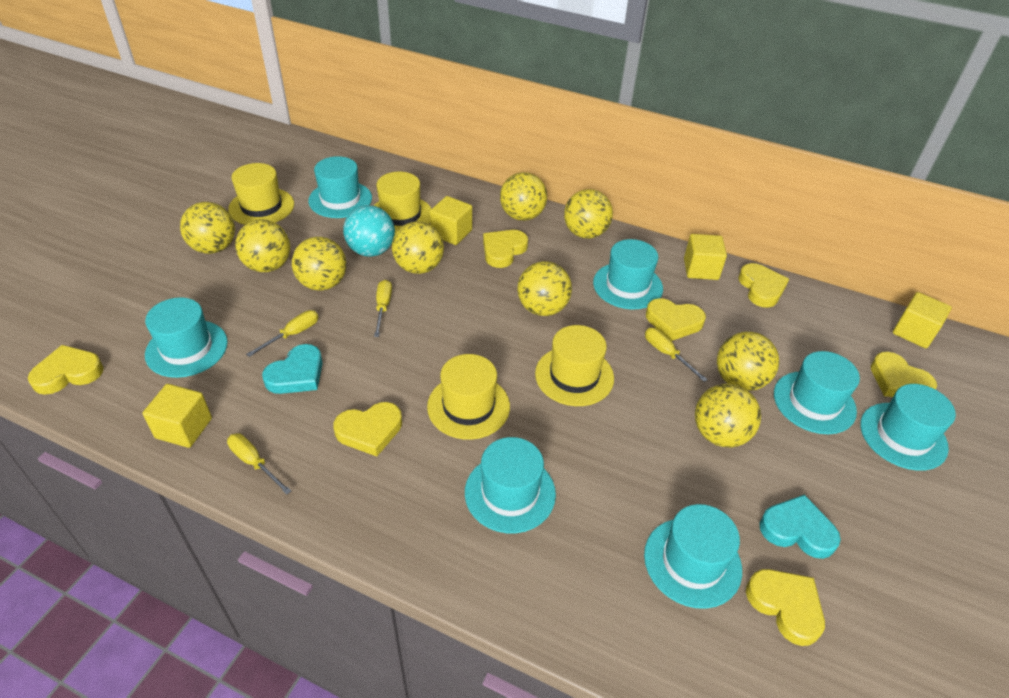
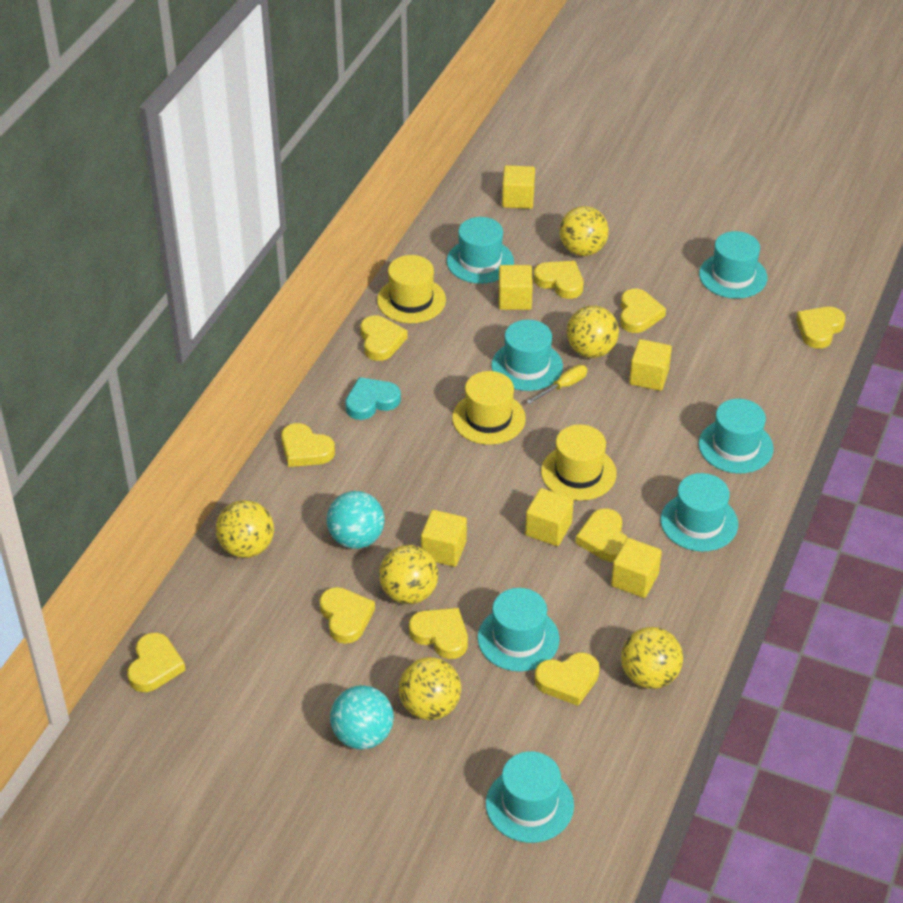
turquoise ball: 1 -> 2
turquoise heart: 2 -> 1
yellow ball: 9 -> 6
yellow cube: 4 -> 6
yellow hat: 4 -> 3
yellow heart: 7 -> 10
yellow screwdriver: 4 -> 1

